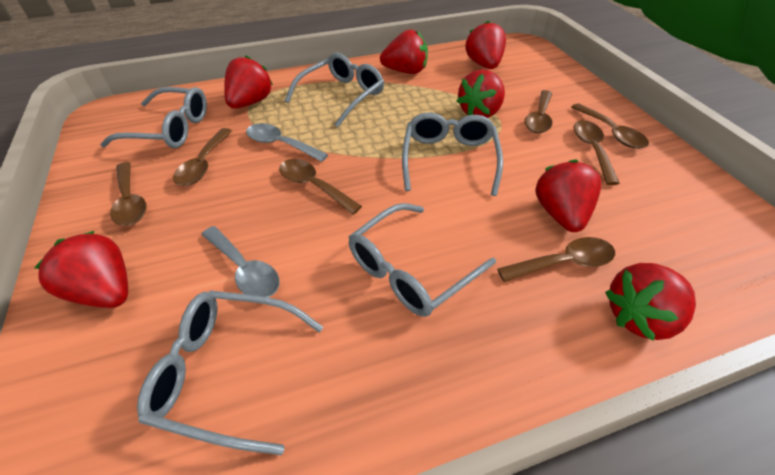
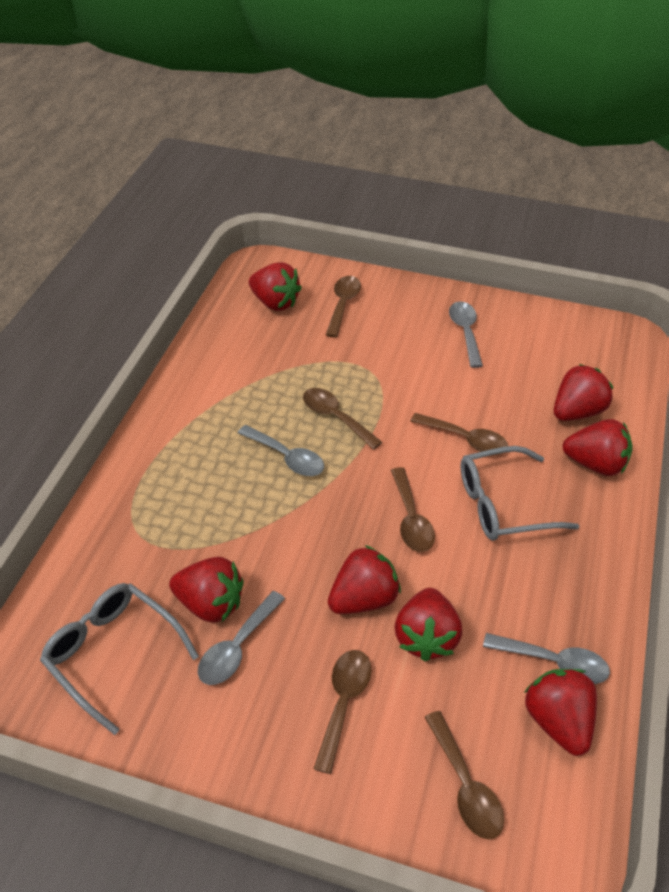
brown spoon: 7 -> 6
grey glasses: 5 -> 2
grey spoon: 2 -> 4

